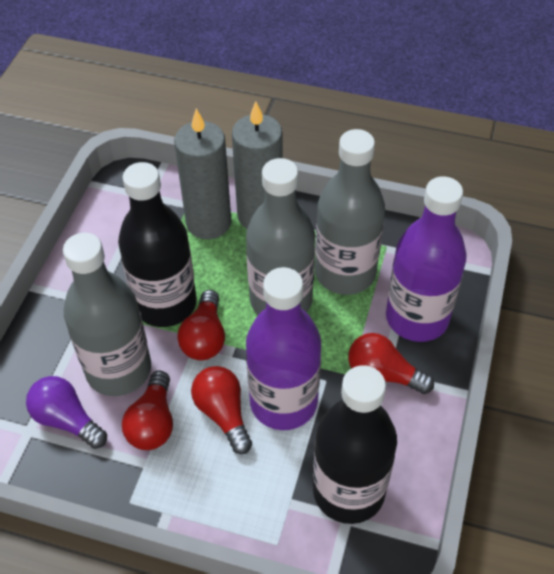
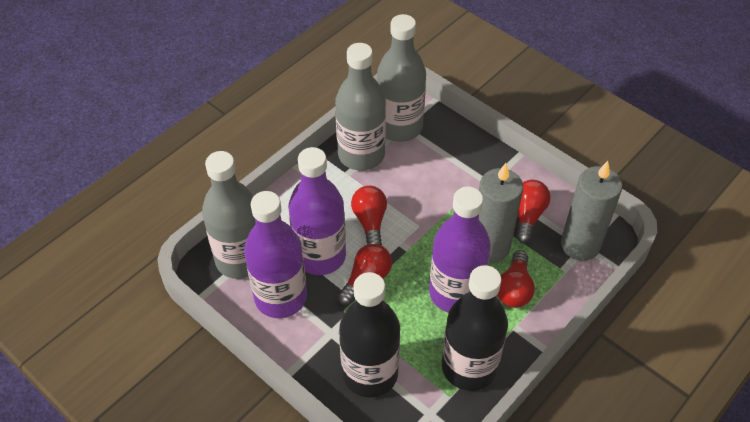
purple bottle: 2 -> 3
purple light bulb: 1 -> 0

